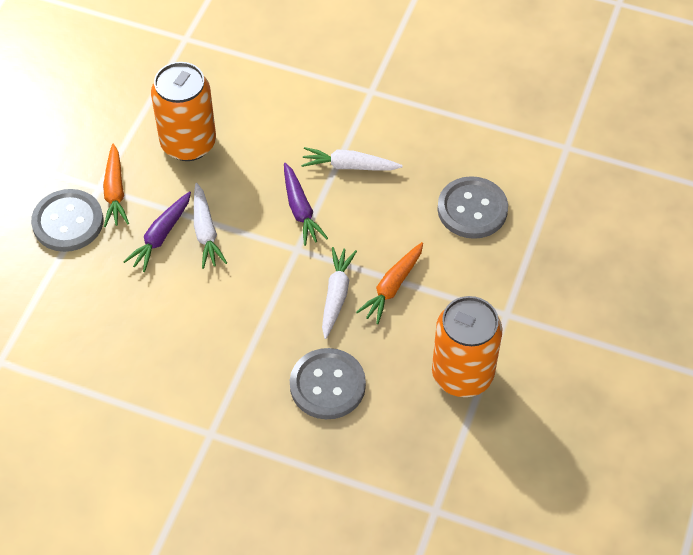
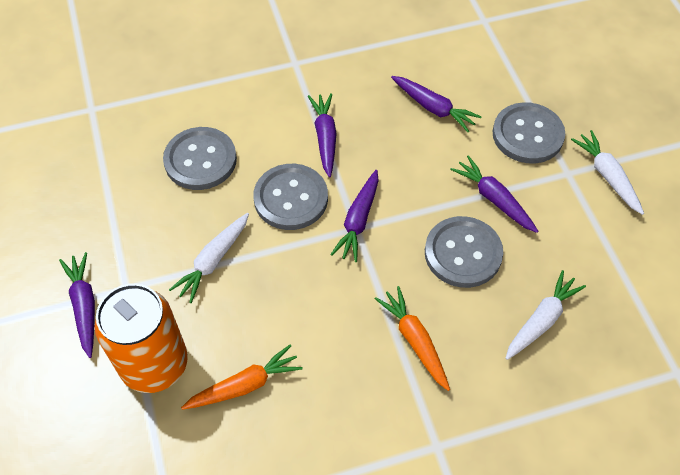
grey button: 3 -> 4
orange can: 2 -> 1
purple carrot: 2 -> 5

